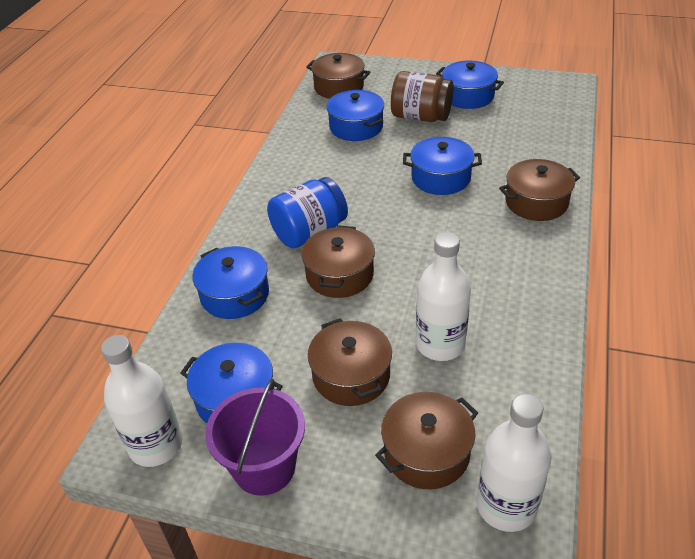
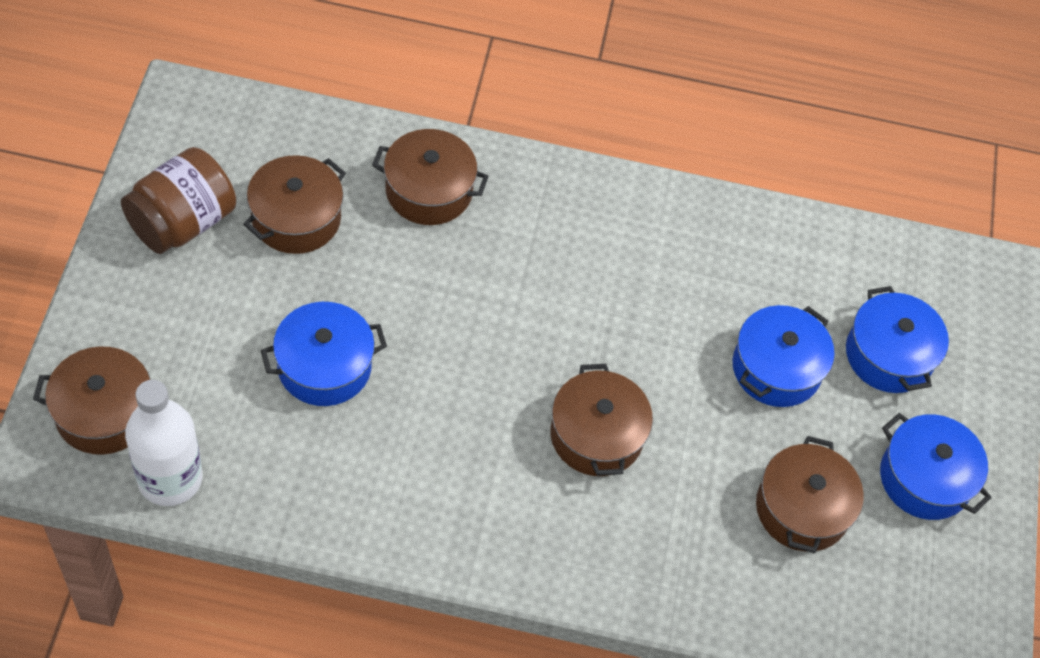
blue jar: 1 -> 0
blue pot: 5 -> 4
purple bucket: 1 -> 0
white bottle: 3 -> 1

